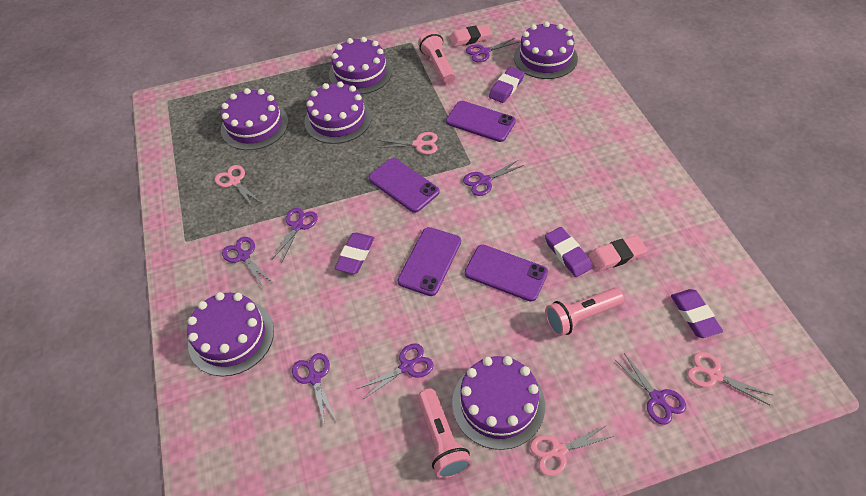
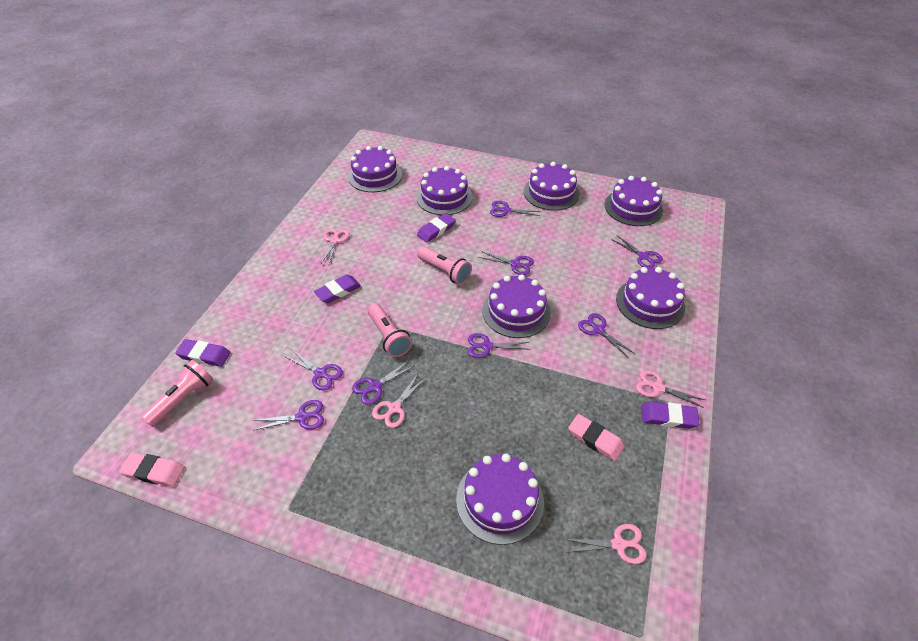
purple cake: 6 -> 7
purple phone: 4 -> 0
purple scissors: 7 -> 8

